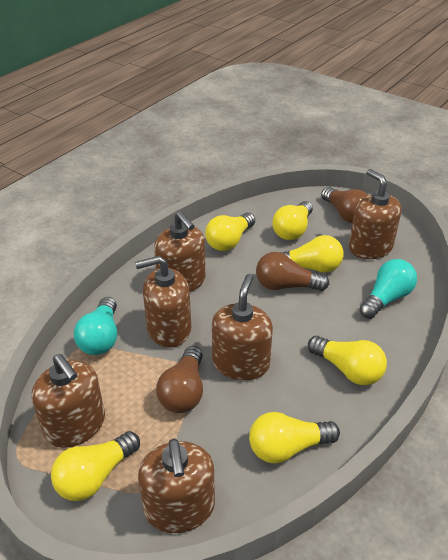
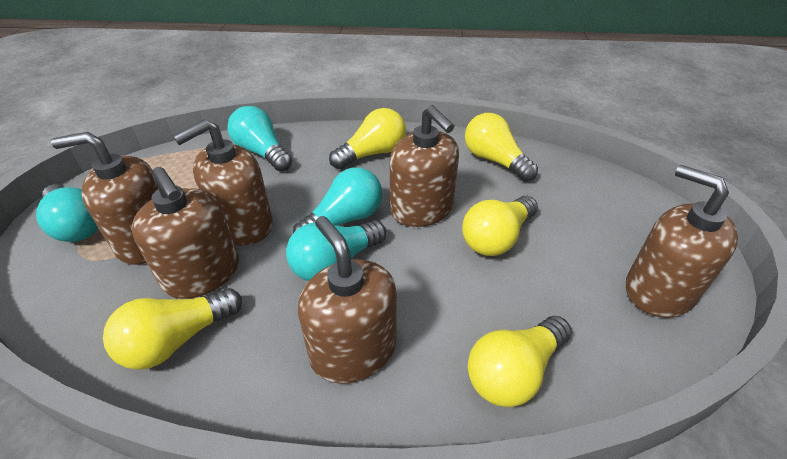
brown light bulb: 3 -> 0
turquoise light bulb: 2 -> 4
yellow light bulb: 6 -> 5

